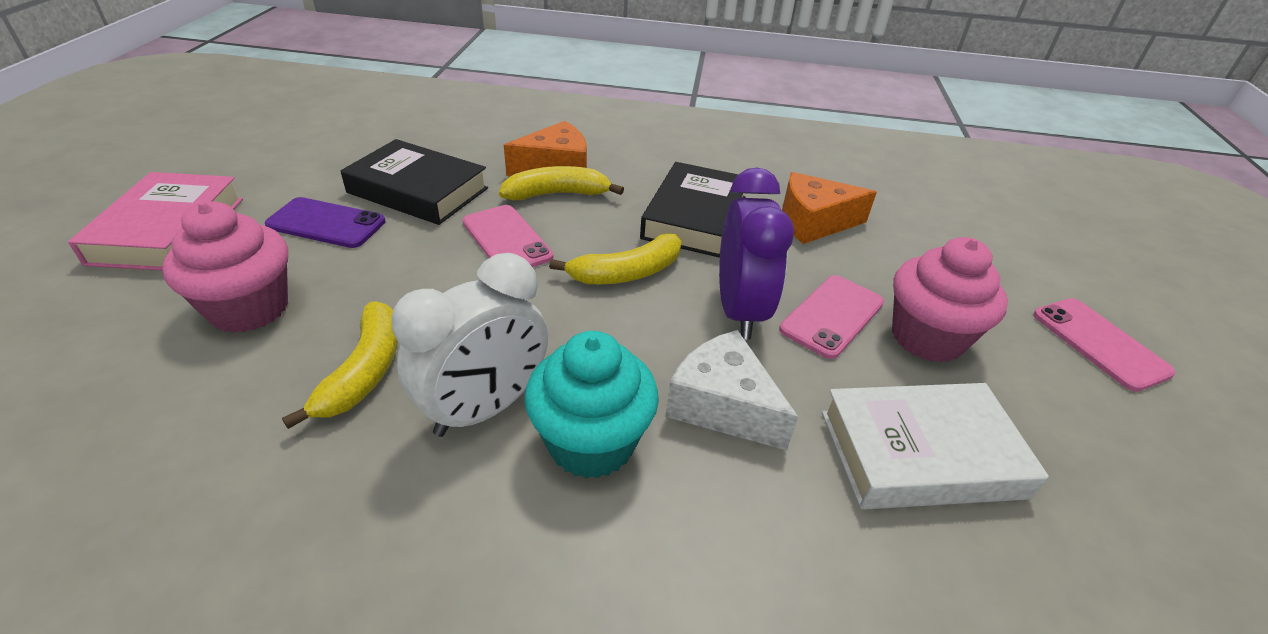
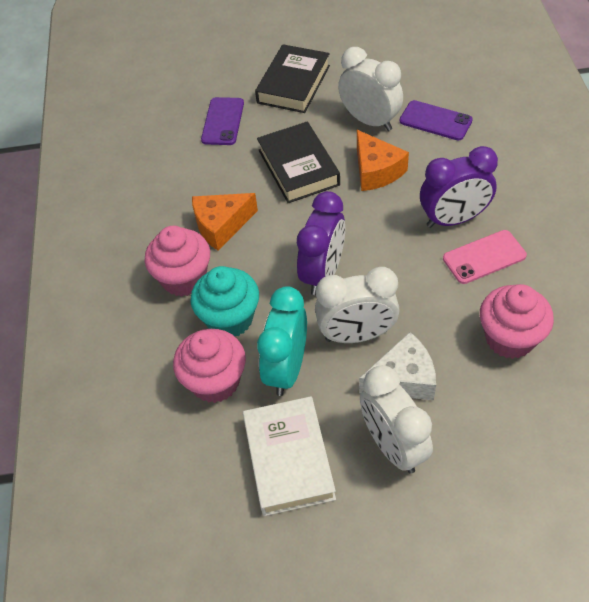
pink book: 1 -> 0
pink cupcake: 2 -> 3
pink phone: 3 -> 1
purple clock: 1 -> 2
purple phone: 1 -> 2
turquoise clock: 0 -> 1
white clock: 1 -> 3
yellow banana: 3 -> 0

